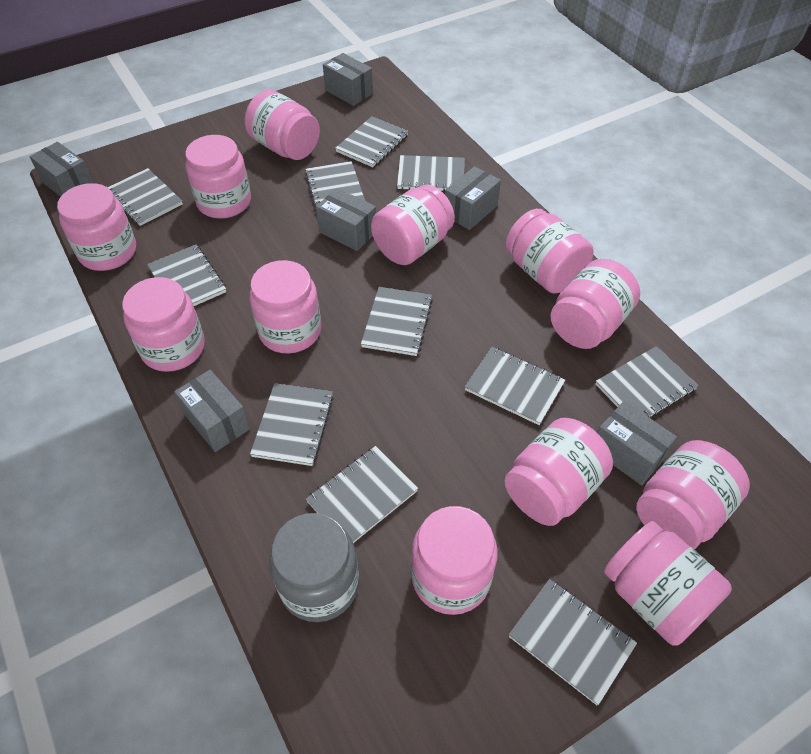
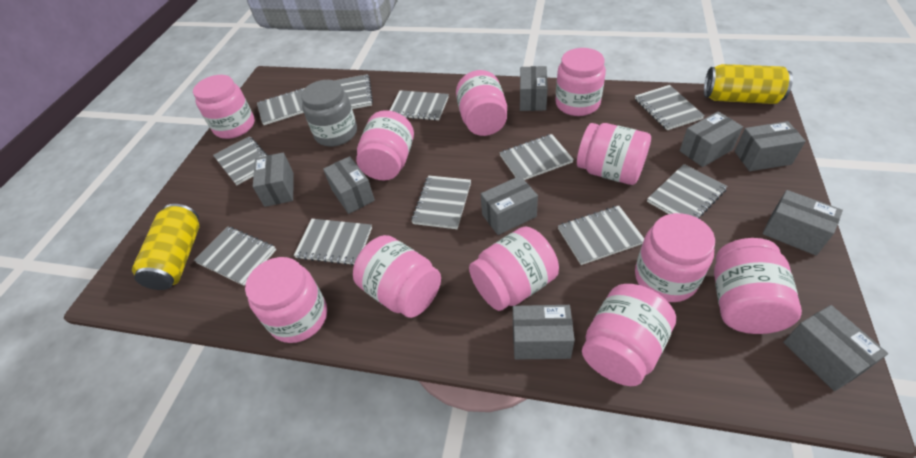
grey box: 6 -> 9
pink jar: 12 -> 11
yellow can: 0 -> 2

